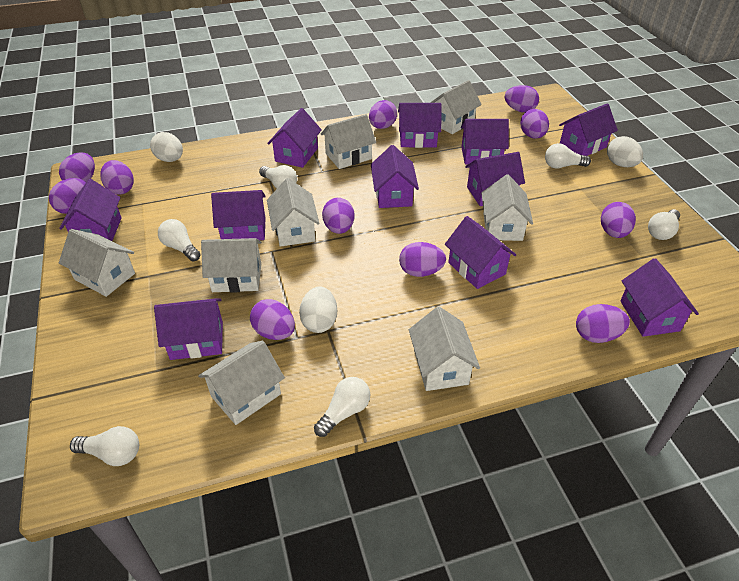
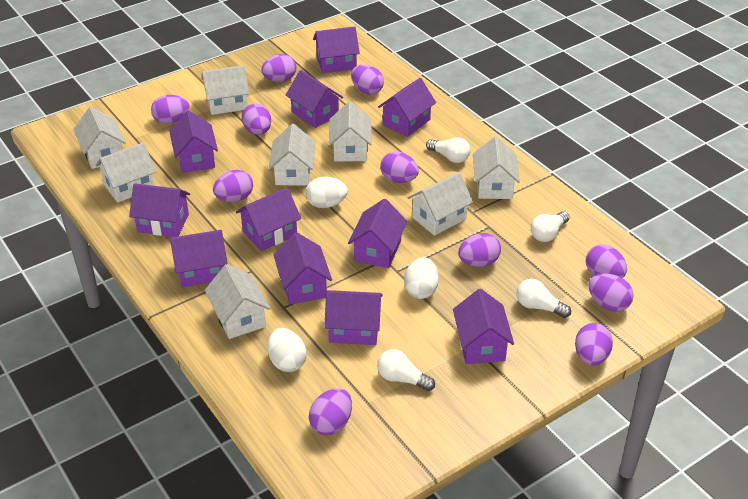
white light bulb: 6 -> 4

